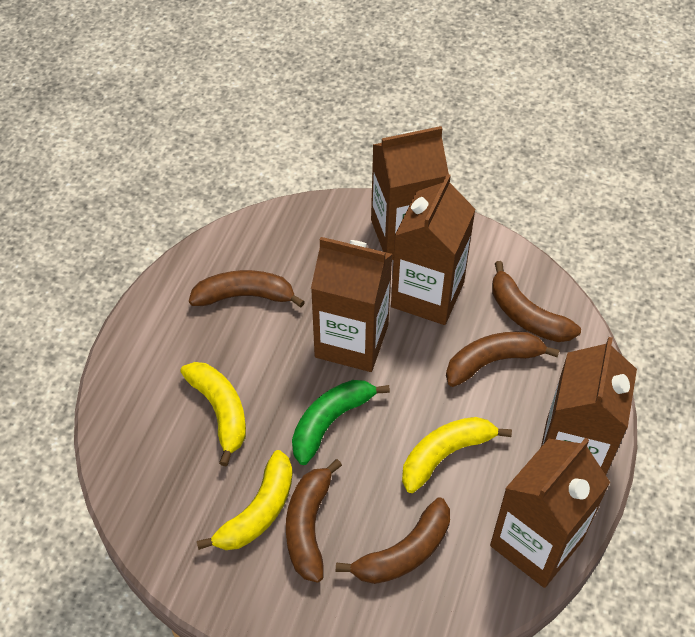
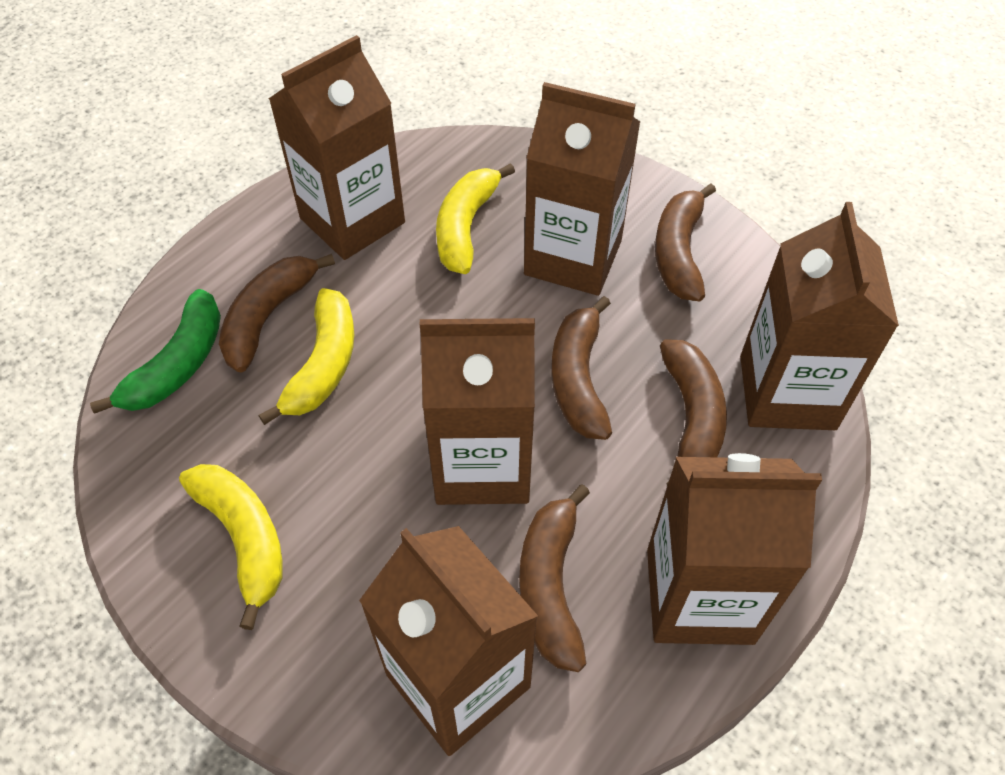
brown carton: 5 -> 6

